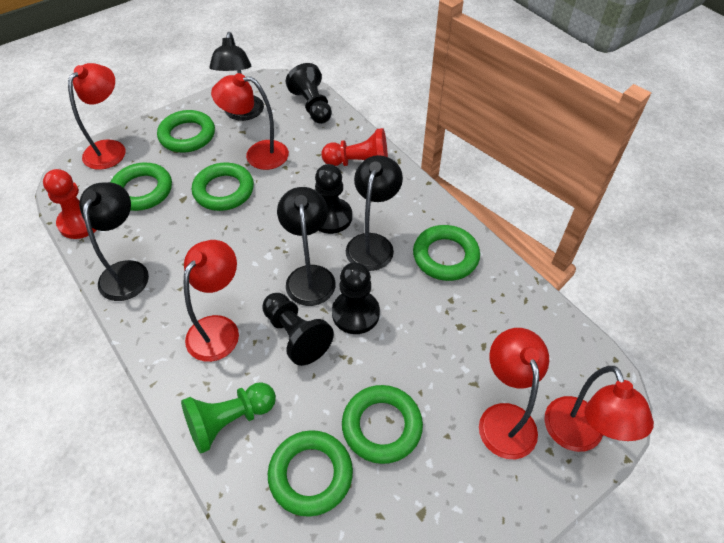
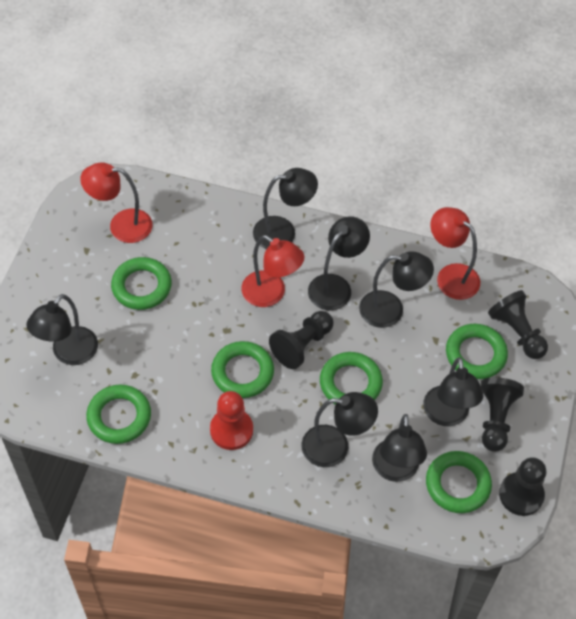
black lamp: 4 -> 7
green pawn: 1 -> 0
red lamp: 5 -> 3
red pawn: 2 -> 1

